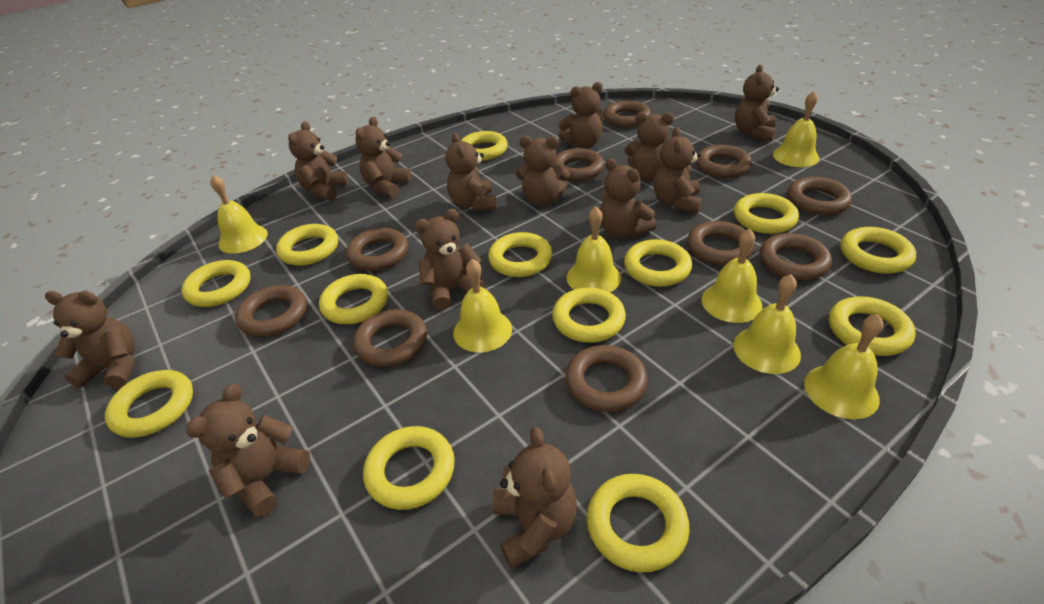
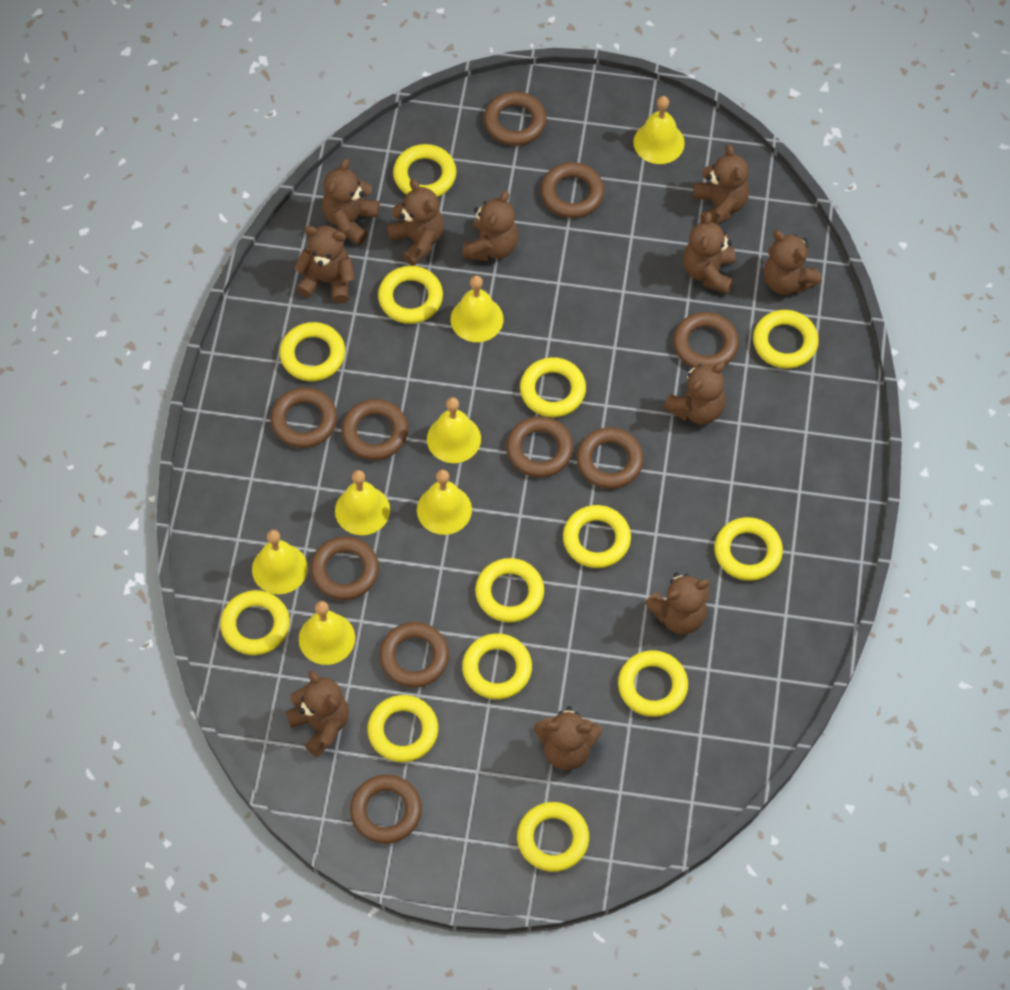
brown teddy bear: 13 -> 11

